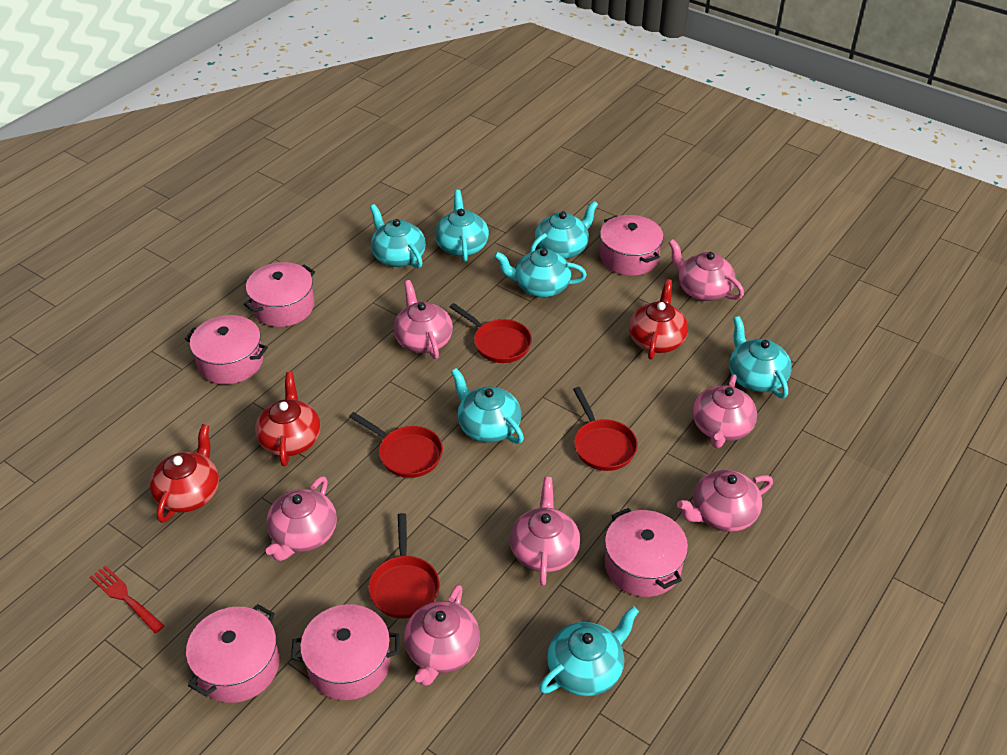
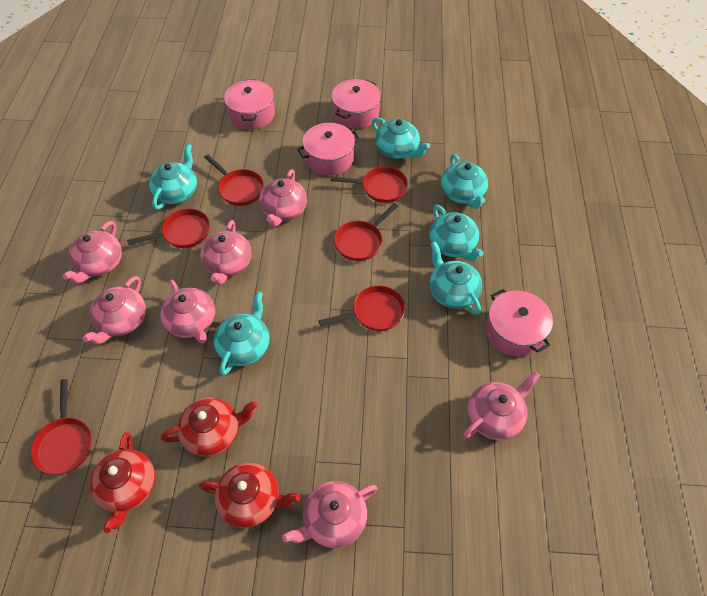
pink pot: 6 -> 4
red fork: 1 -> 0
red pan: 4 -> 6
turquoise teapot: 7 -> 6

